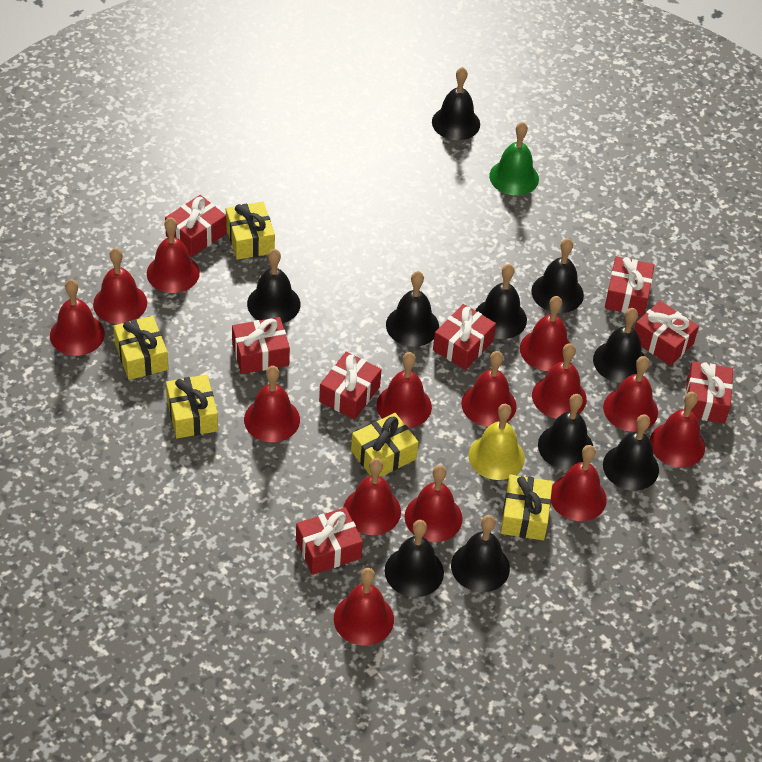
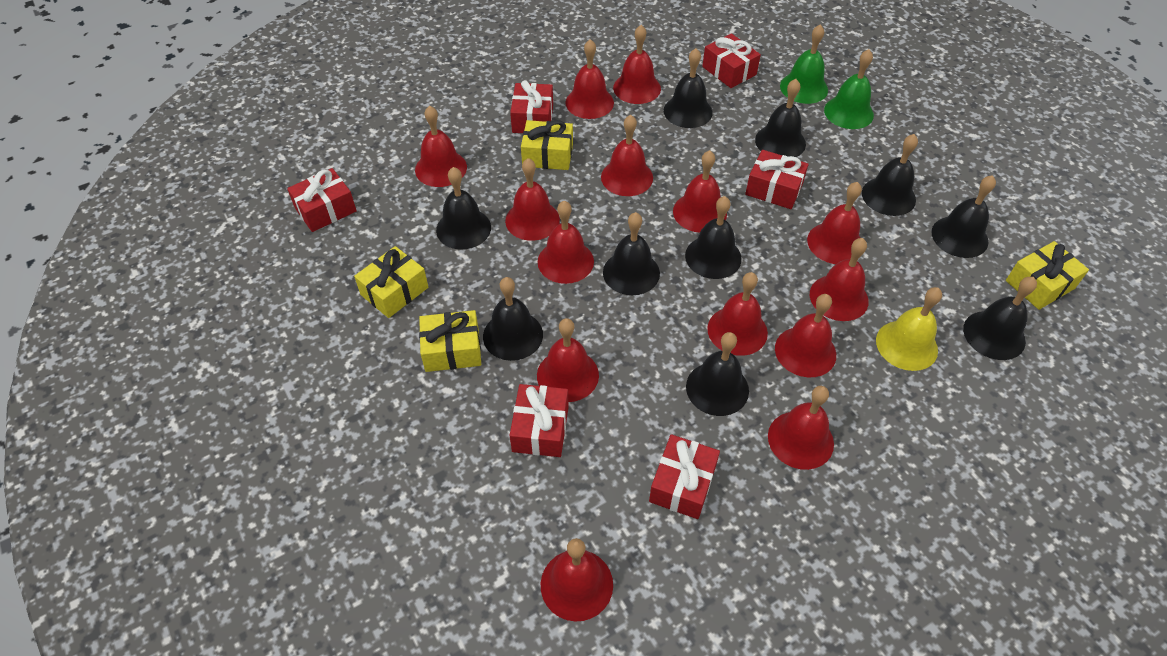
green bell: 1 -> 2
red gift: 8 -> 6
yellow gift: 5 -> 4

